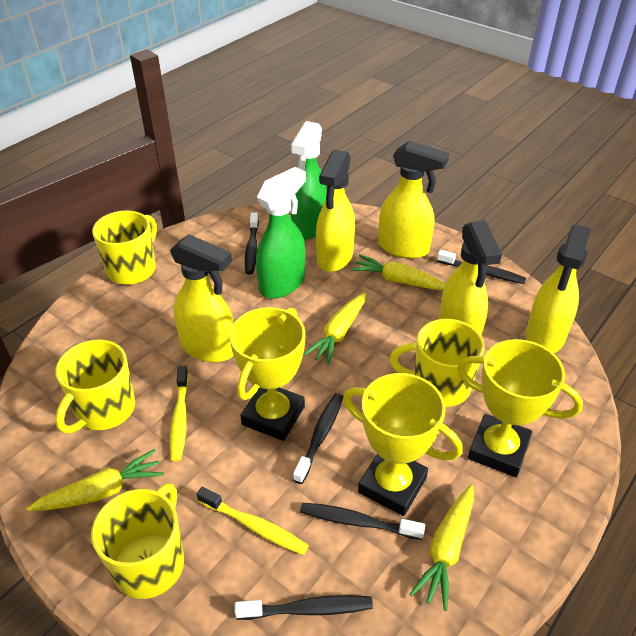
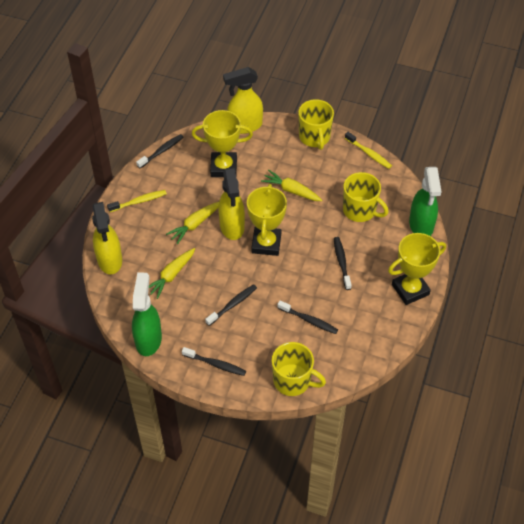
yellow carrot: 4 -> 3
yellow mug: 4 -> 3
yellow spray bottle: 5 -> 3

